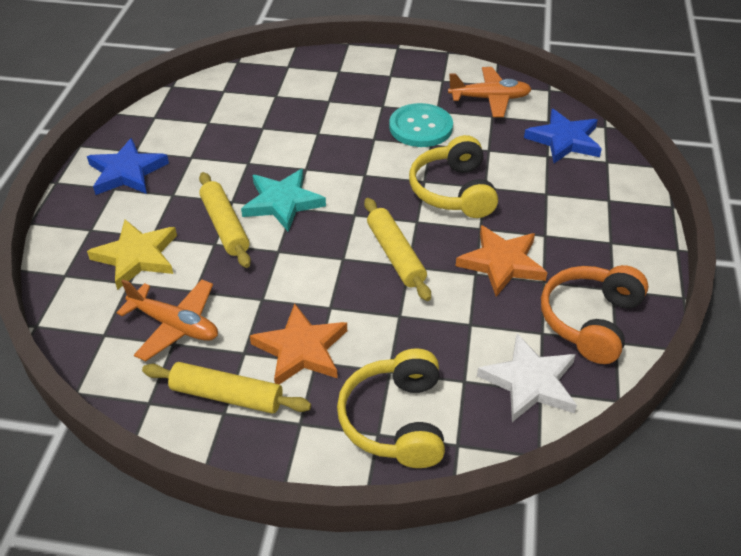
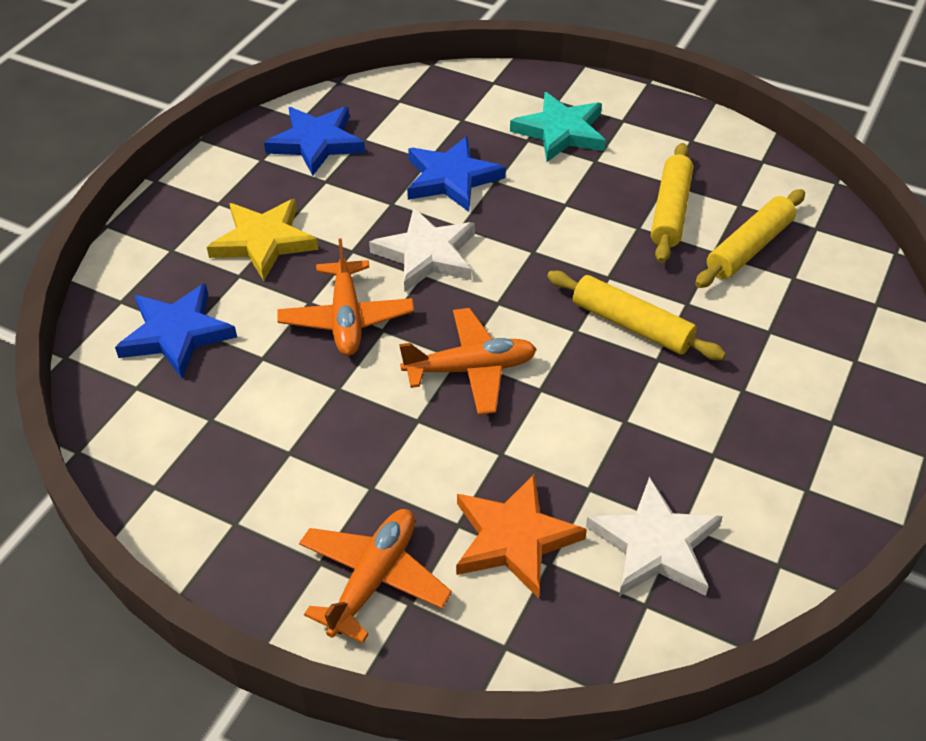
blue star: 2 -> 3
orange headphones: 1 -> 0
orange plane: 2 -> 3
orange star: 2 -> 1
turquoise button: 1 -> 0
white star: 1 -> 2
yellow headphones: 2 -> 0

